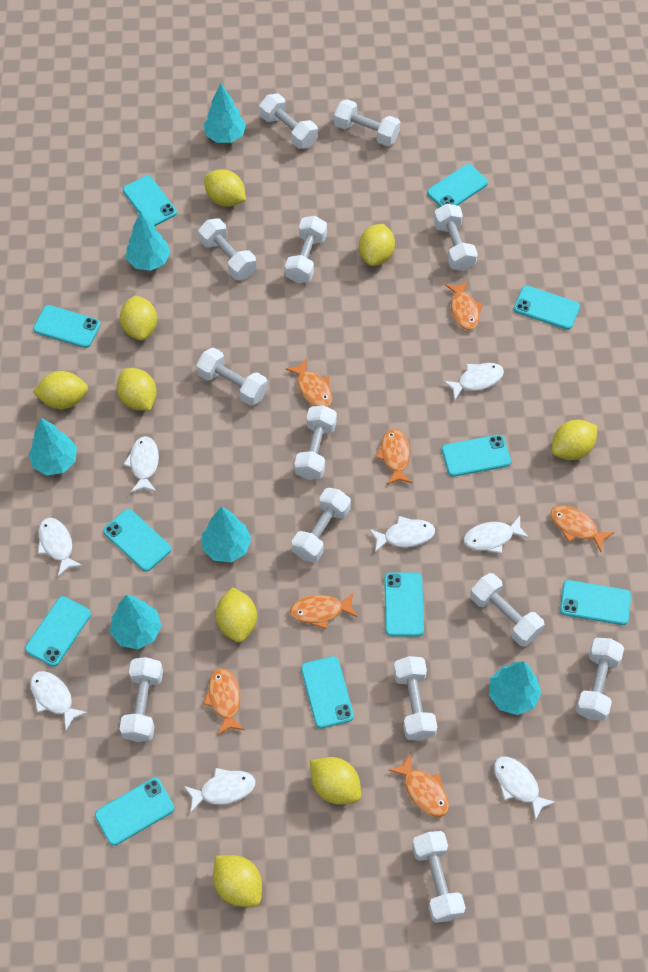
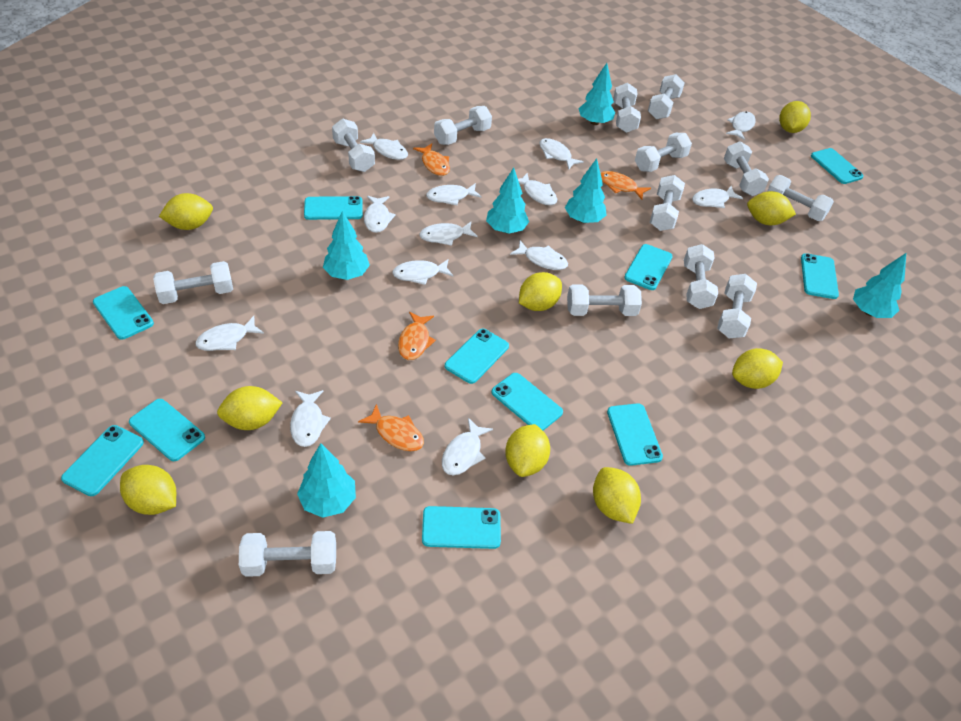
orange fish: 7 -> 4
white fish: 8 -> 13

